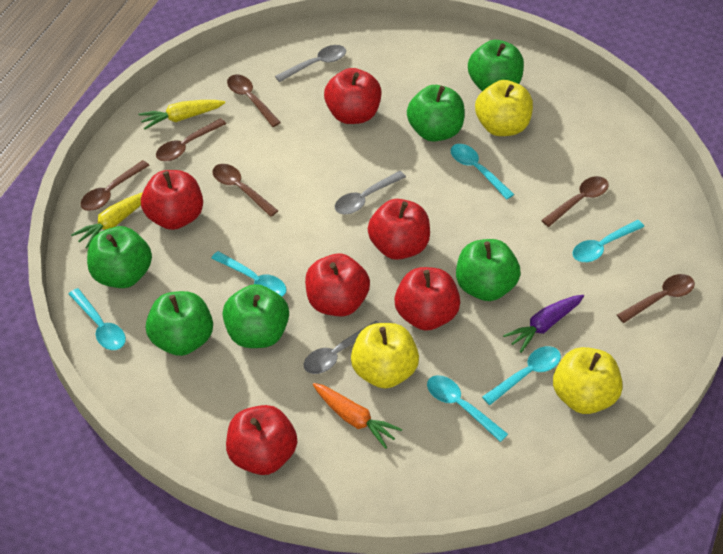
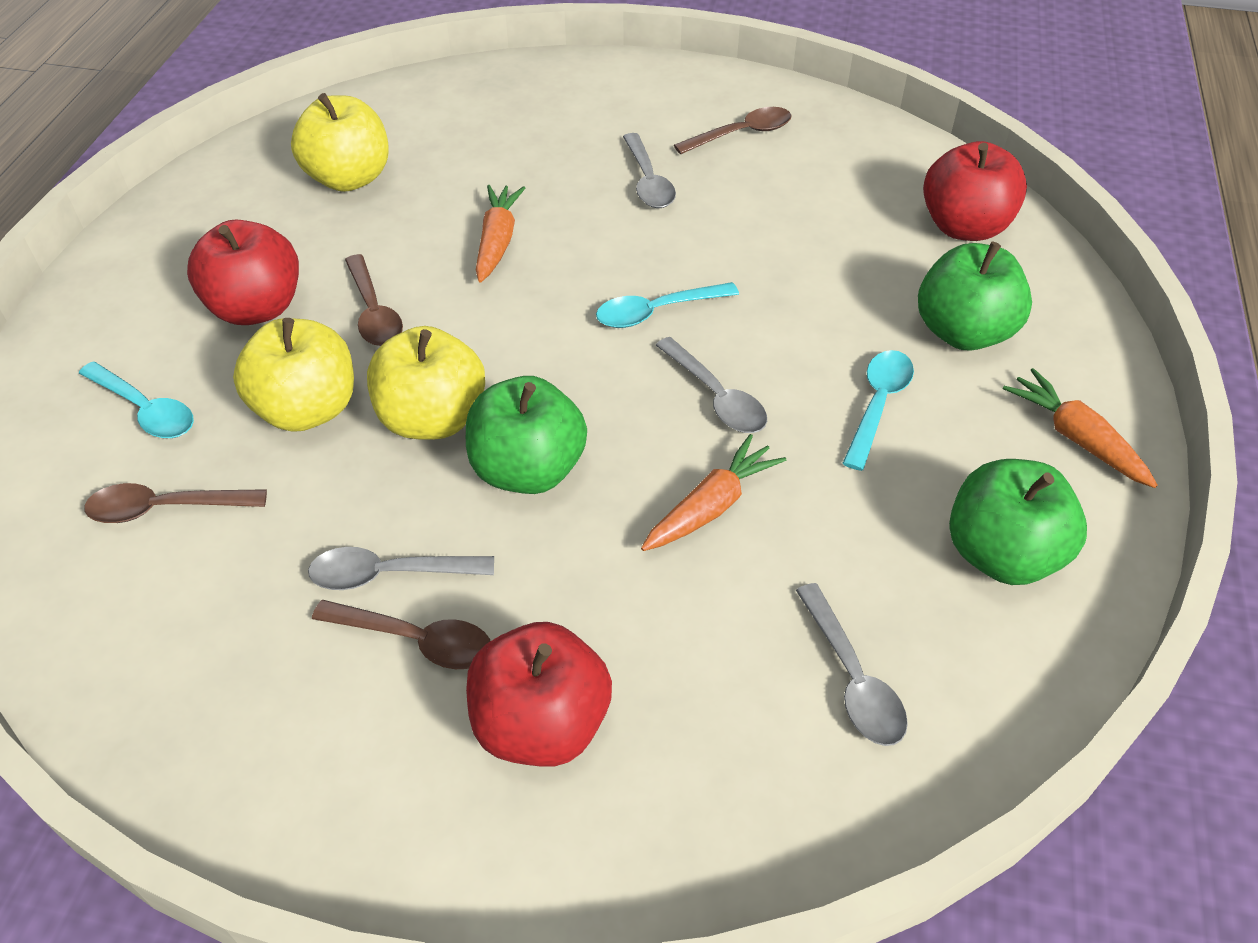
brown spoon: 6 -> 4
green apple: 6 -> 3
grey spoon: 3 -> 4
orange carrot: 1 -> 3
purple carrot: 1 -> 0
red apple: 6 -> 3
turquoise spoon: 6 -> 3
yellow carrot: 2 -> 0

